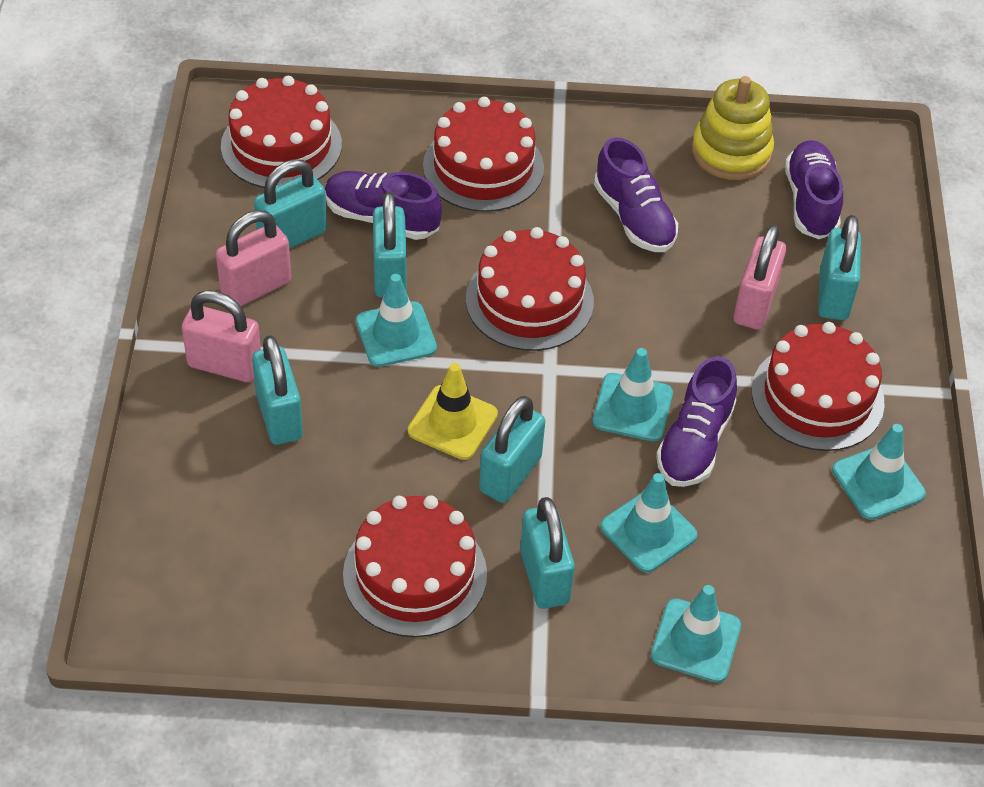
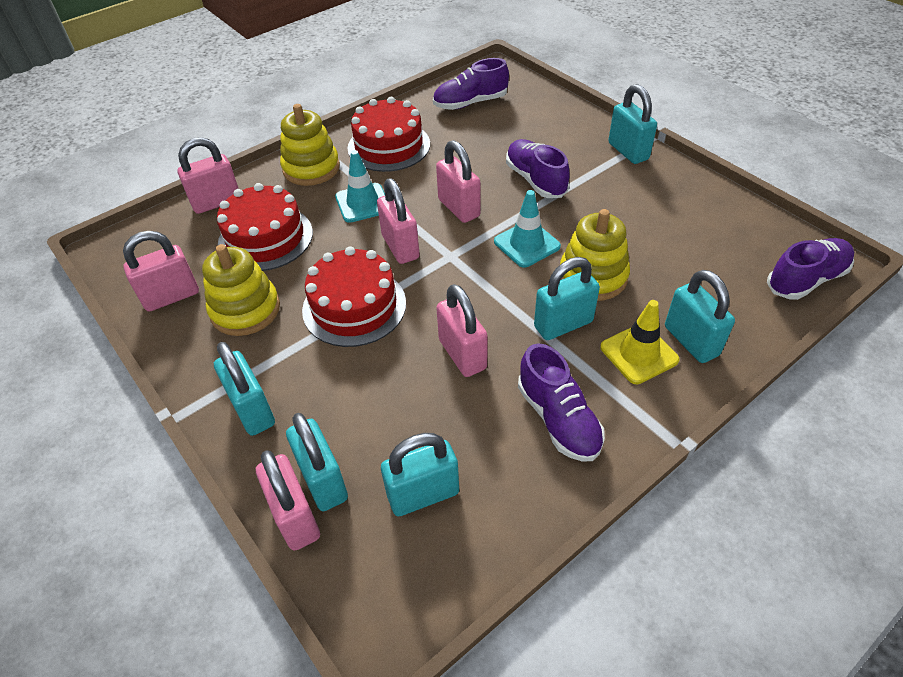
pink padlock: 3 -> 6
red cake: 5 -> 3
turquoise traffic cone: 5 -> 2
yellow stacking toy: 1 -> 3

